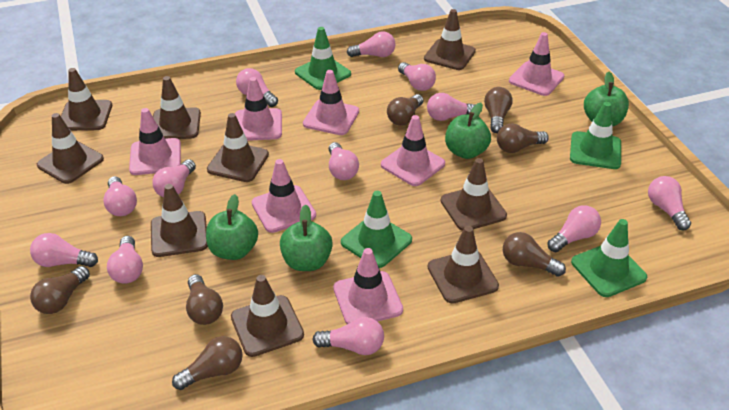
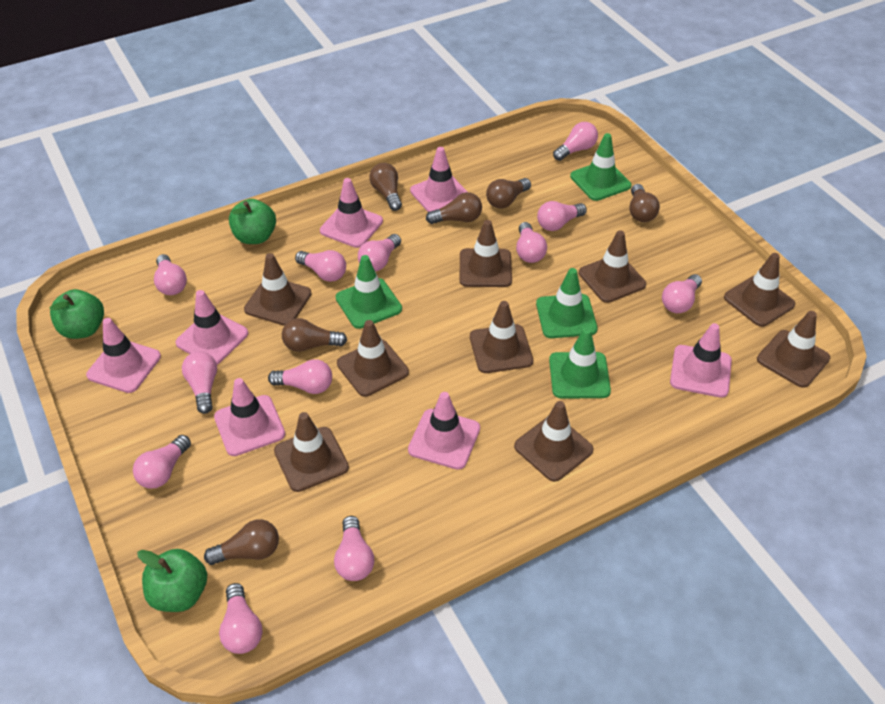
brown light bulb: 7 -> 6
green apple: 4 -> 3

